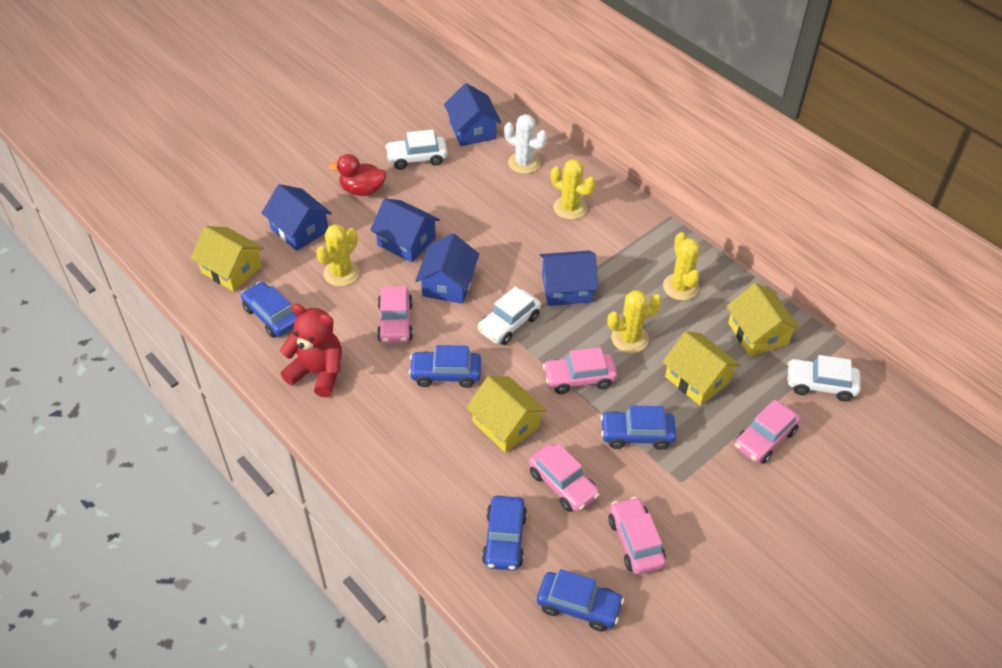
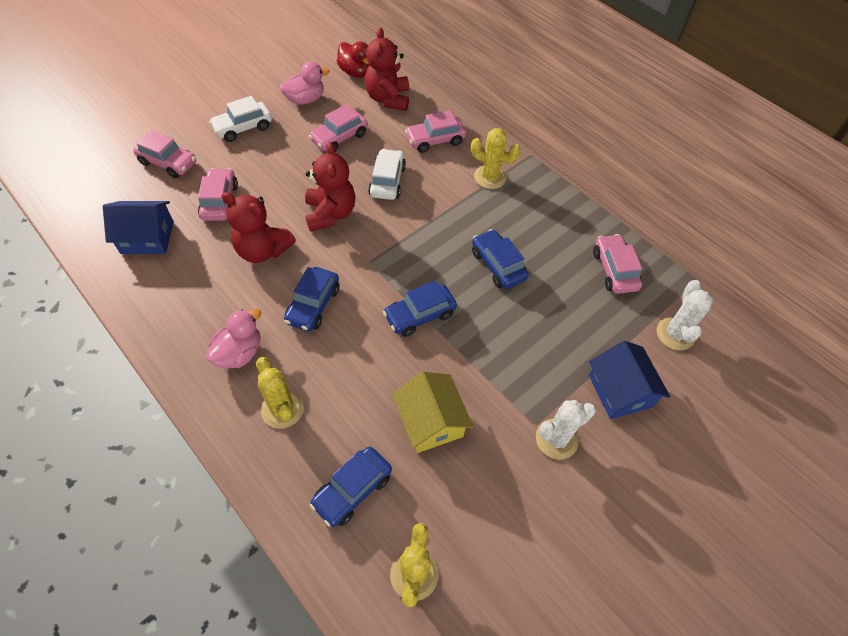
blue car: 5 -> 4
blue house: 5 -> 2
pink duck: 0 -> 2
red teddy bear: 1 -> 3
white cactus: 1 -> 2
white car: 3 -> 2
yellow cactus: 4 -> 3
yellow house: 4 -> 1

